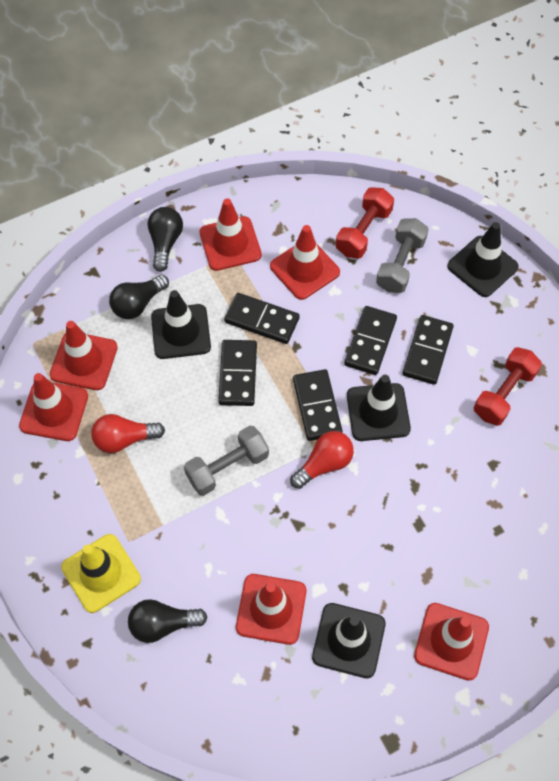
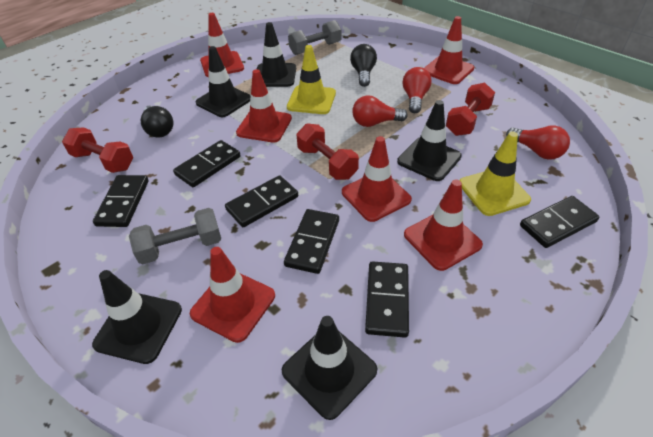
black domino: 5 -> 6
black light bulb: 3 -> 2
black traffic cone: 4 -> 5
red dumbbell: 2 -> 3
red light bulb: 2 -> 3
yellow traffic cone: 1 -> 2

